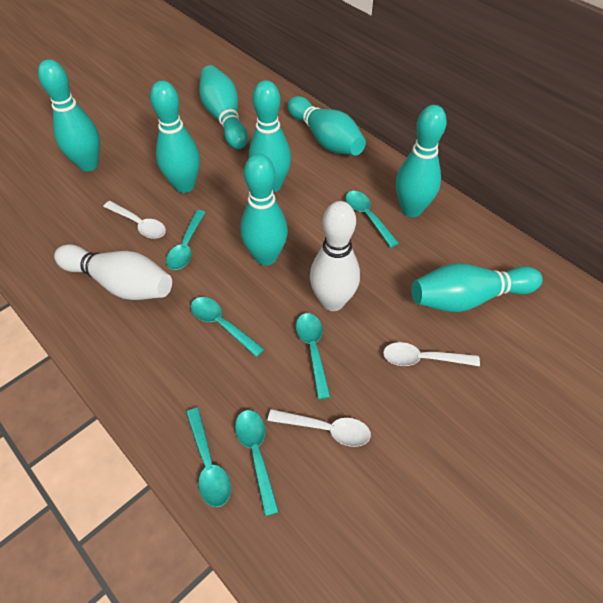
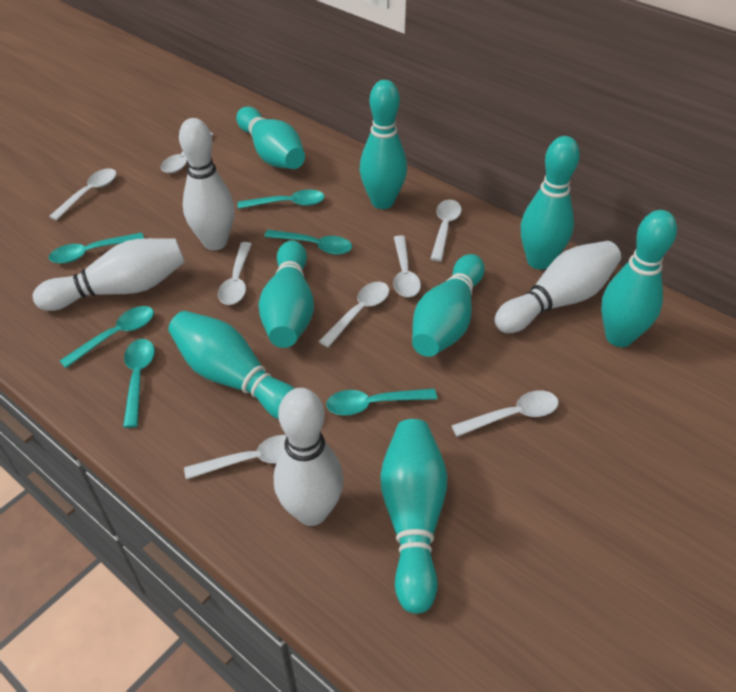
white bowling pin: 2 -> 4
white spoon: 3 -> 8

